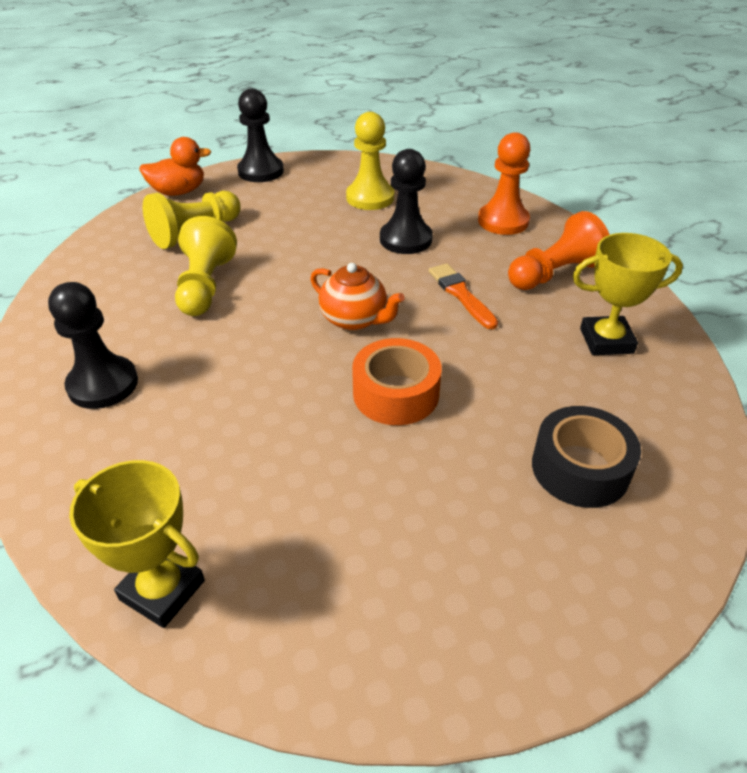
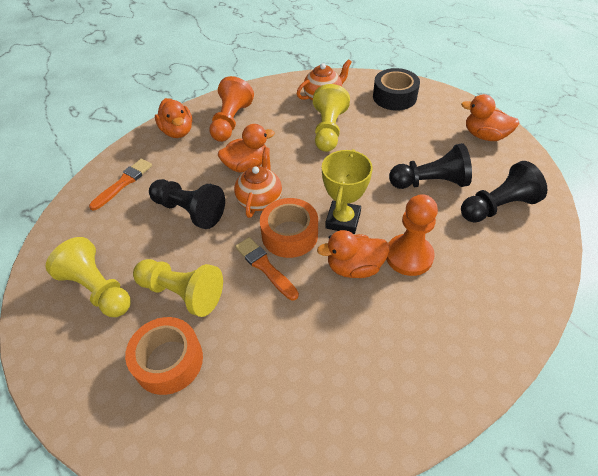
orange brush: 1 -> 2
orange duck: 1 -> 4
orange tape: 1 -> 2
orange teapot: 1 -> 2
yellow trophy: 2 -> 1

